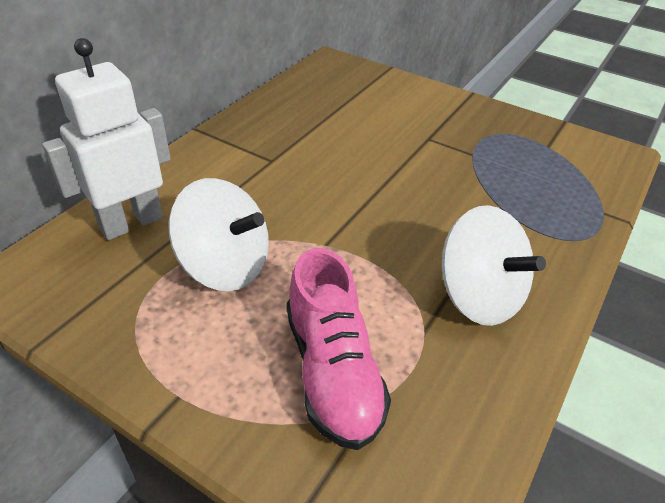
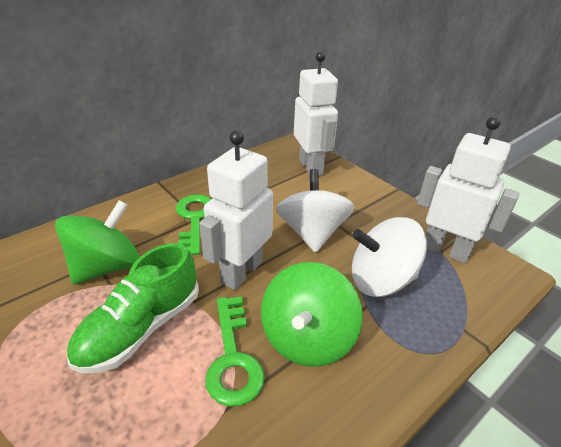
green key: 0 -> 2
green shoe: 0 -> 1
green spinning top: 0 -> 2
pink shoe: 1 -> 0
white robot: 1 -> 3

